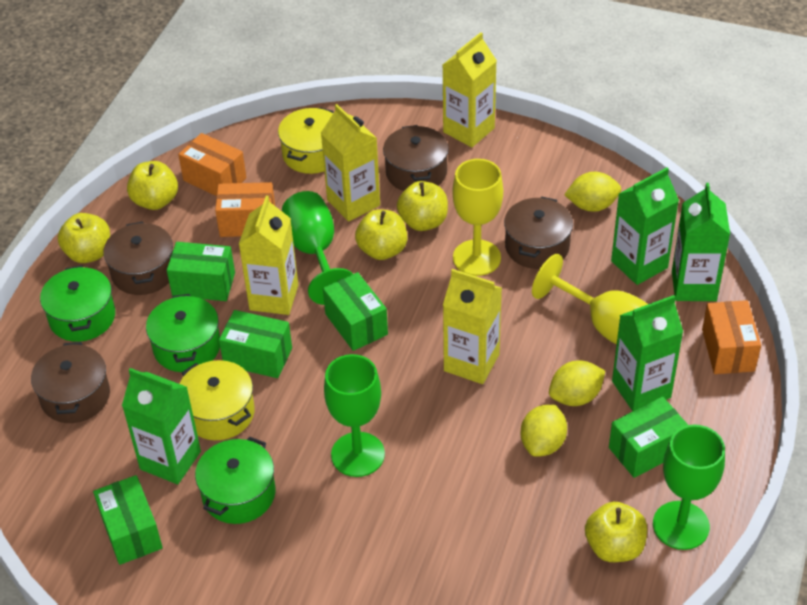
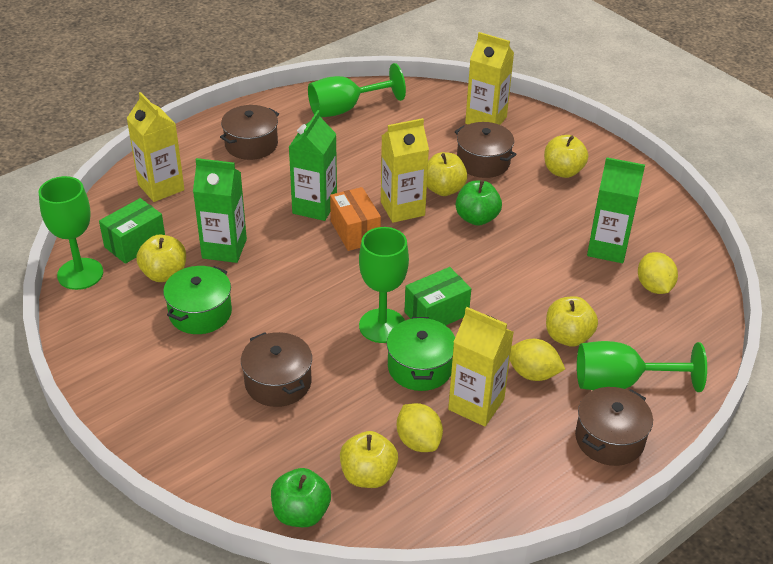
green apple: 0 -> 2
green box: 5 -> 2
green carton: 4 -> 3
green goblet: 3 -> 4
green pot: 3 -> 2
orange box: 3 -> 1
yellow goblet: 2 -> 0
yellow pot: 2 -> 0

